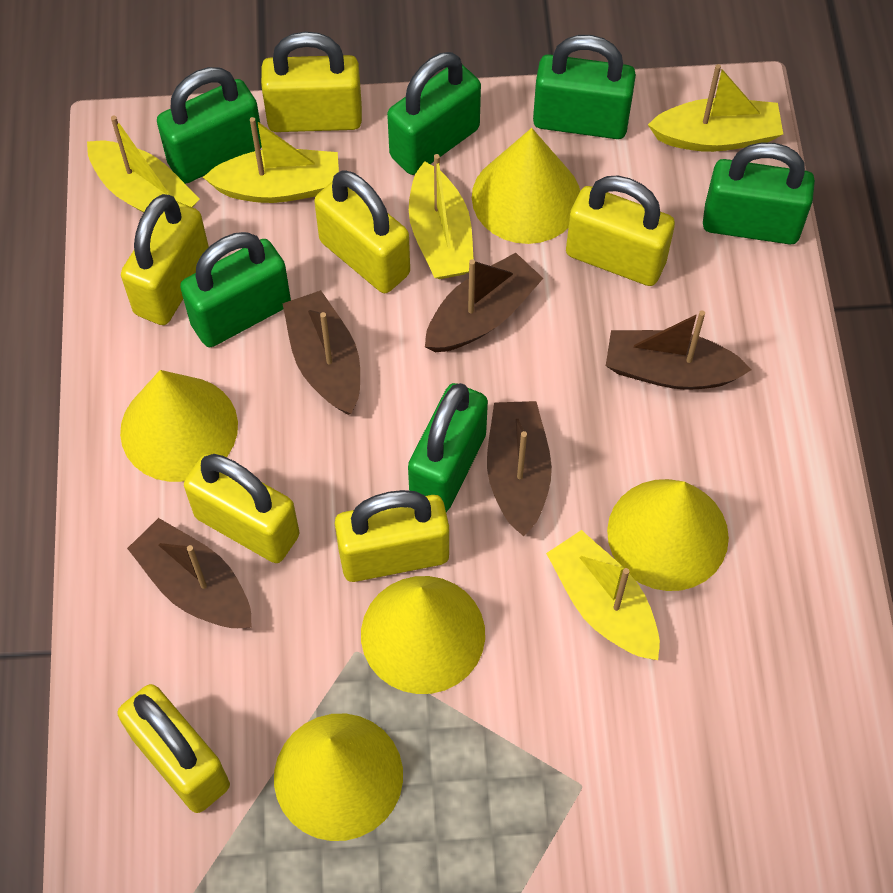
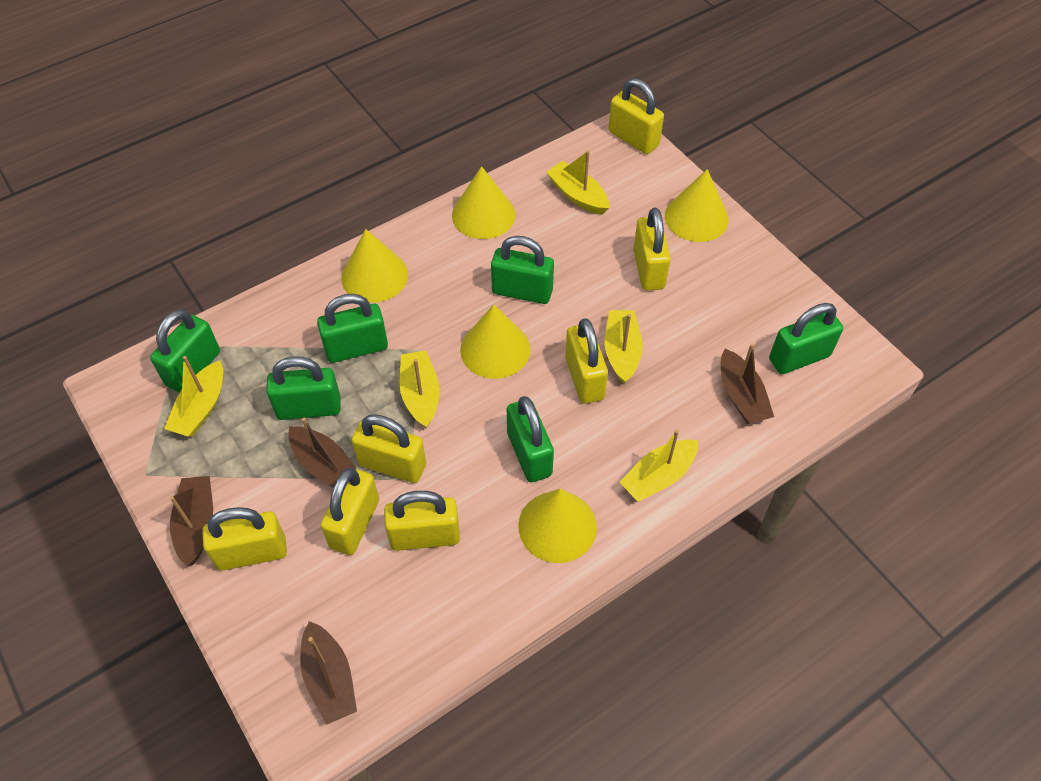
brown boat: 5 -> 4

